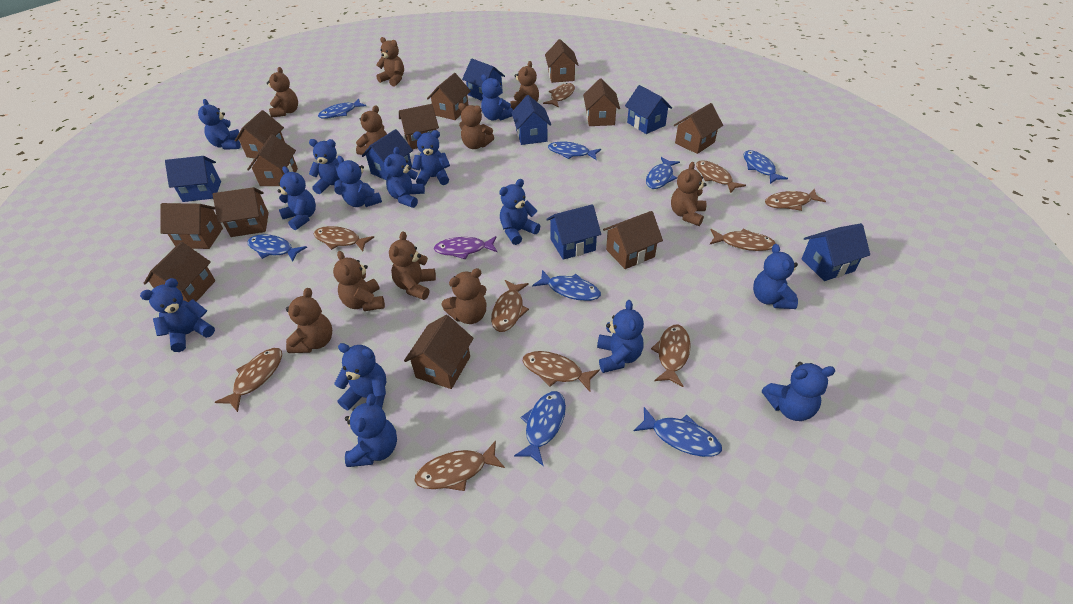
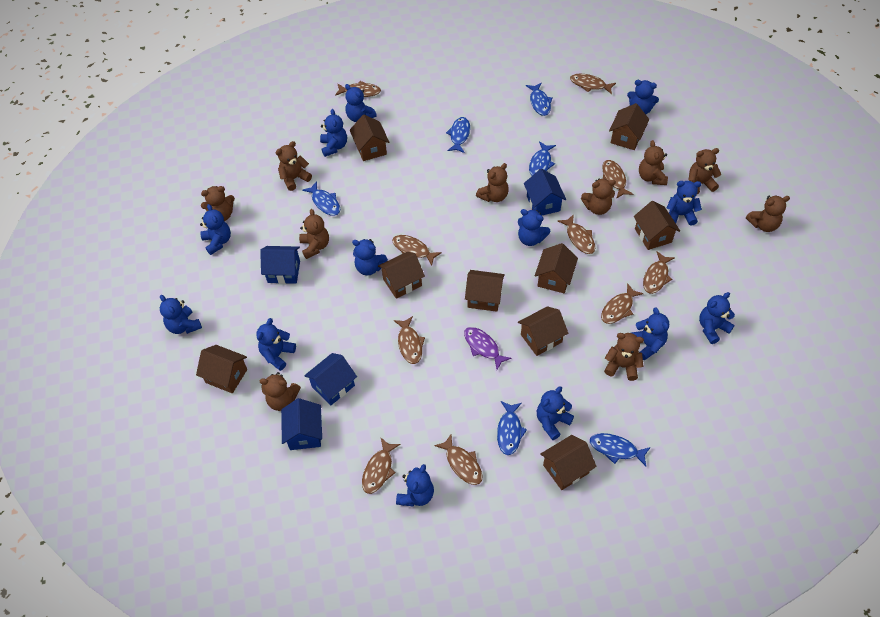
blue fish: 8 -> 6
blue house: 7 -> 4
blue teddy bear: 14 -> 13
brown house: 12 -> 9

